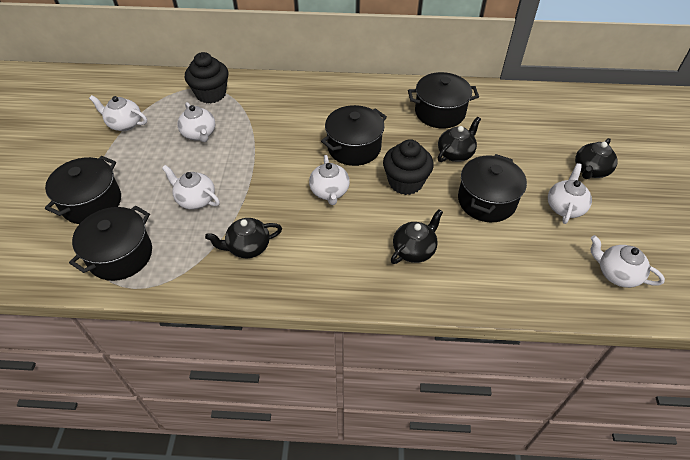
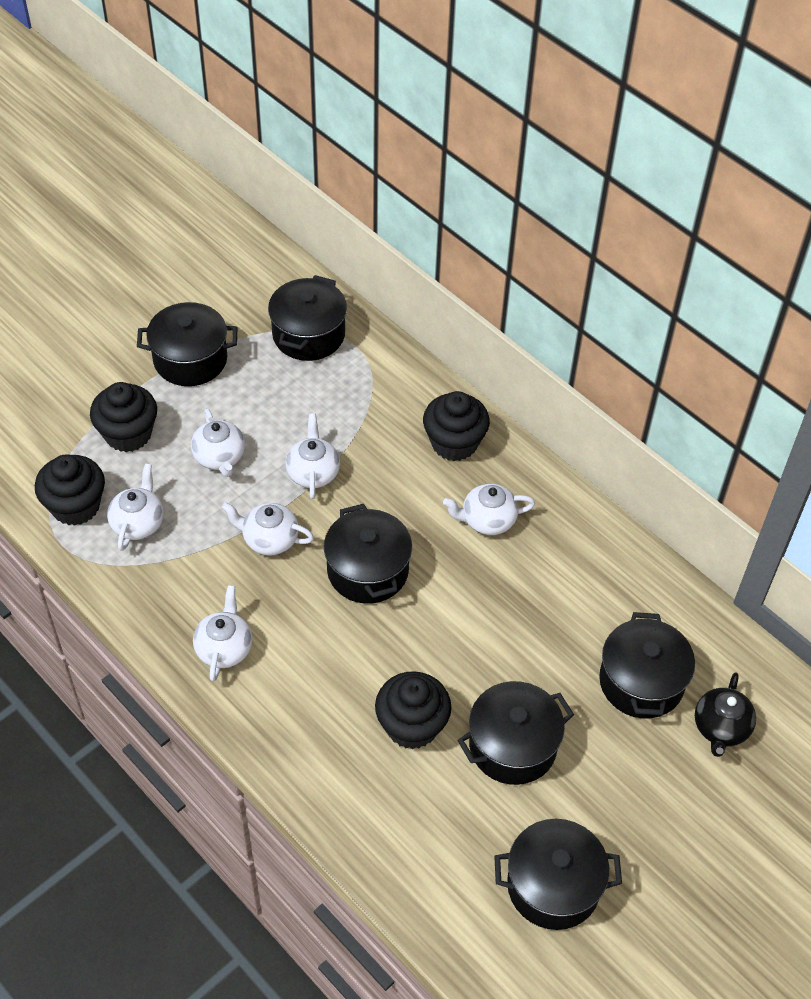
black cupcake: 2 -> 4
black pot: 5 -> 6
black teapot: 4 -> 1

